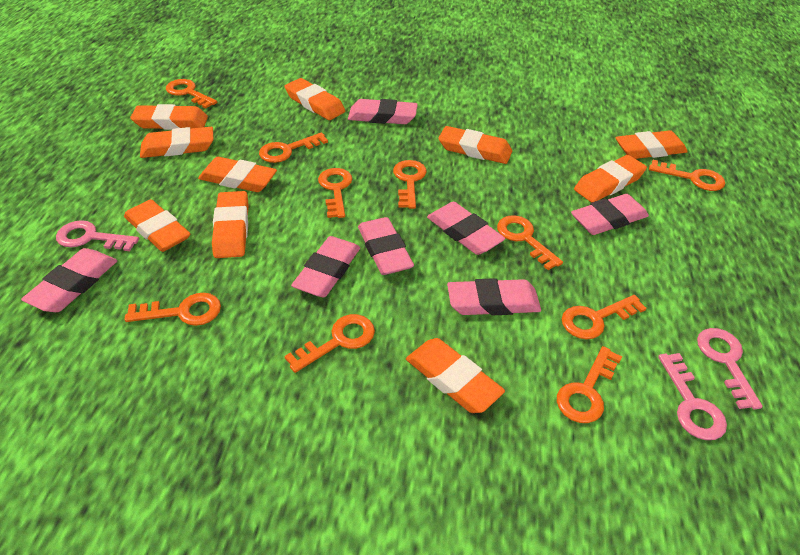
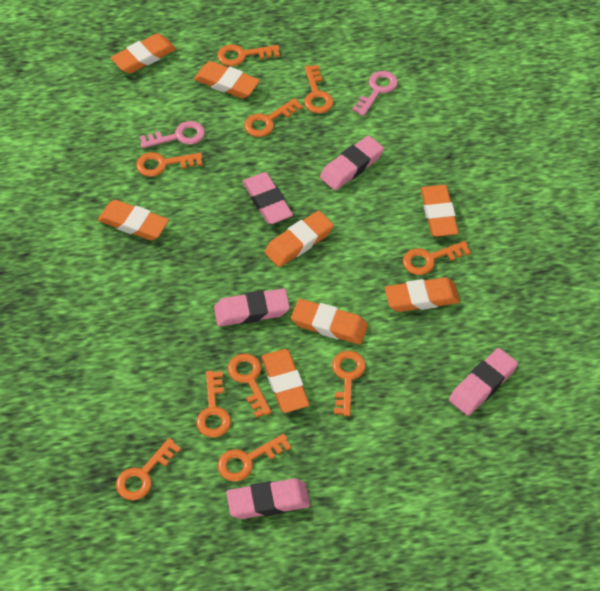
orange eraser: 10 -> 8
pink eraser: 7 -> 5
pink key: 3 -> 2

